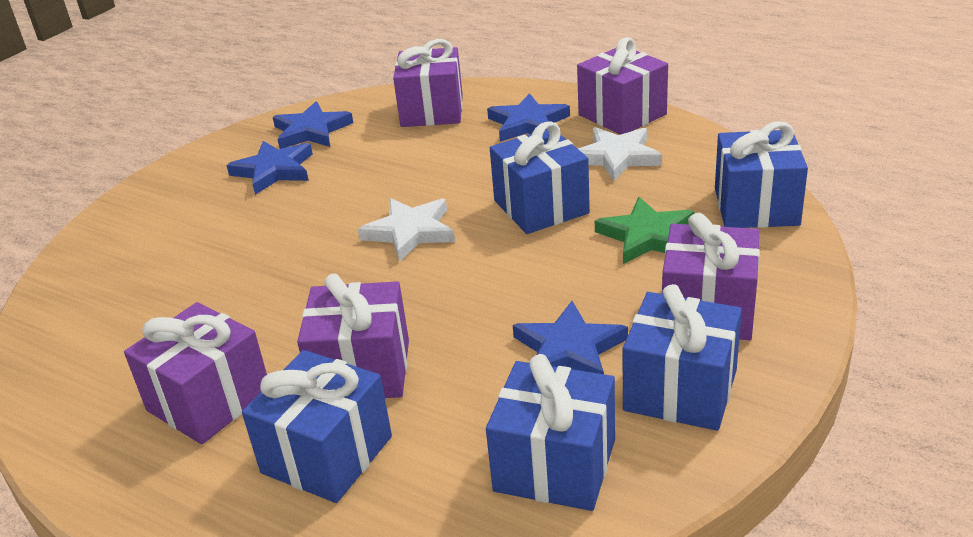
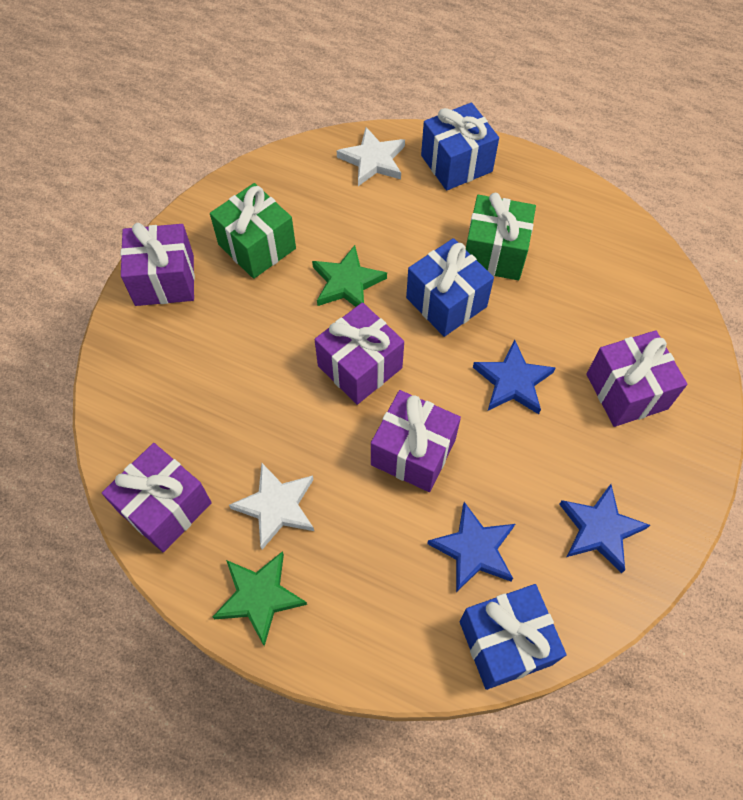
blue gift: 5 -> 3
blue star: 4 -> 3
green gift: 0 -> 2
green star: 1 -> 2

